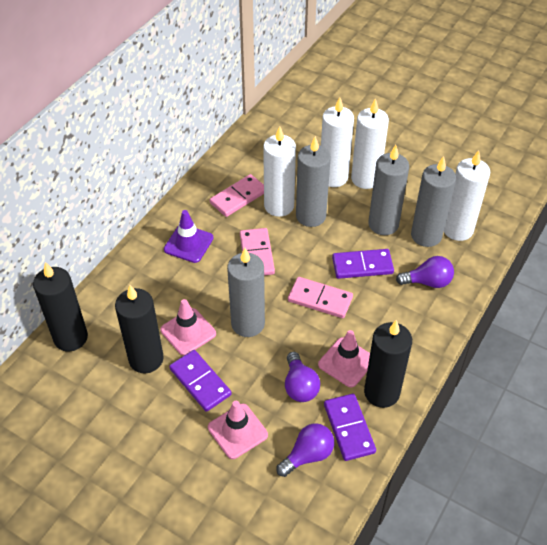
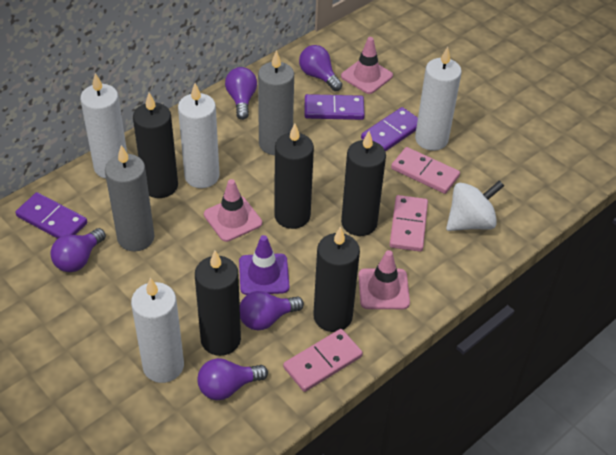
black candle: 3 -> 5
grey candle: 4 -> 2
purple light bulb: 3 -> 5
white spinning top: 0 -> 1

